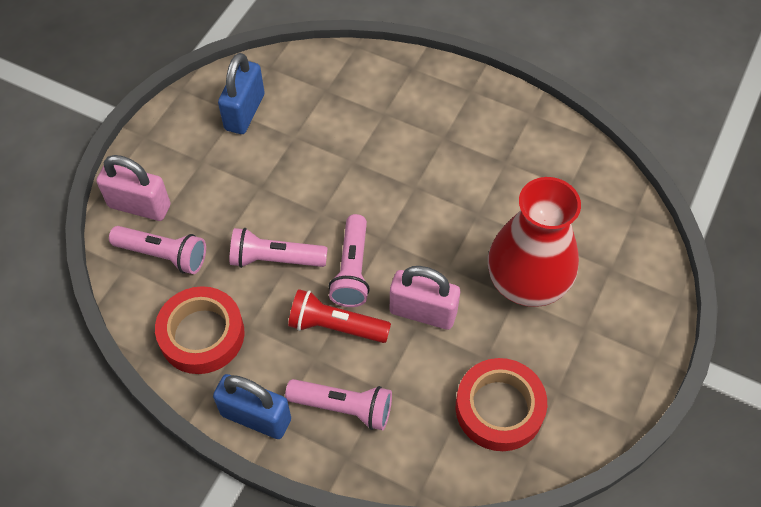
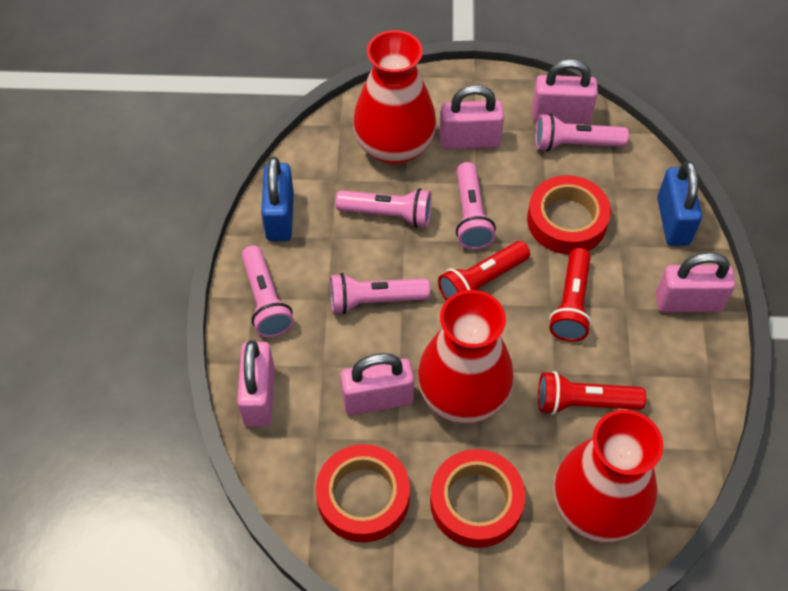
pink flashlight: 4 -> 5
pink padlock: 2 -> 5
red flashlight: 1 -> 3
red tape: 2 -> 3
red vase: 1 -> 3

